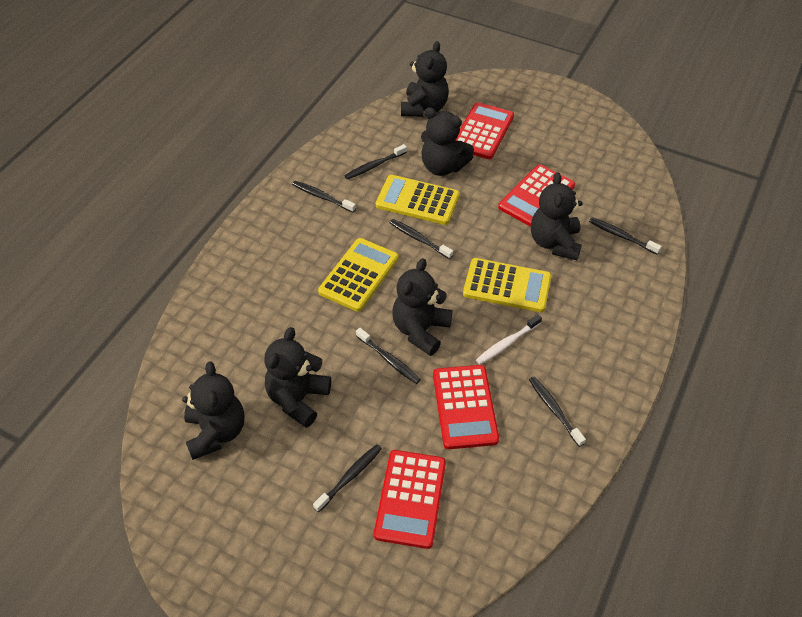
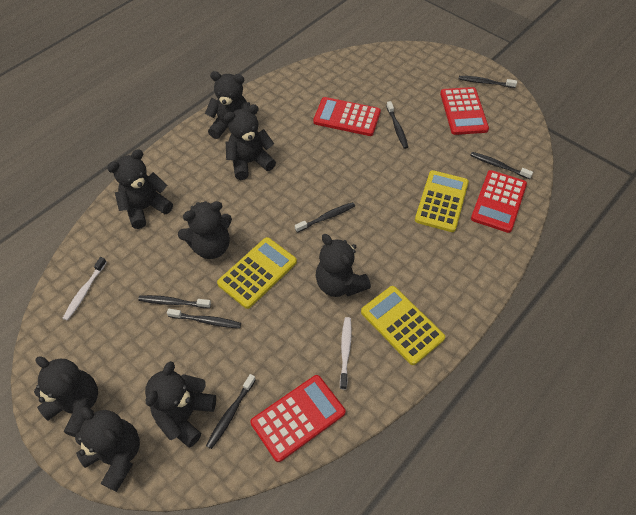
black teddy bear: 6 -> 8
white toothbrush: 1 -> 2

